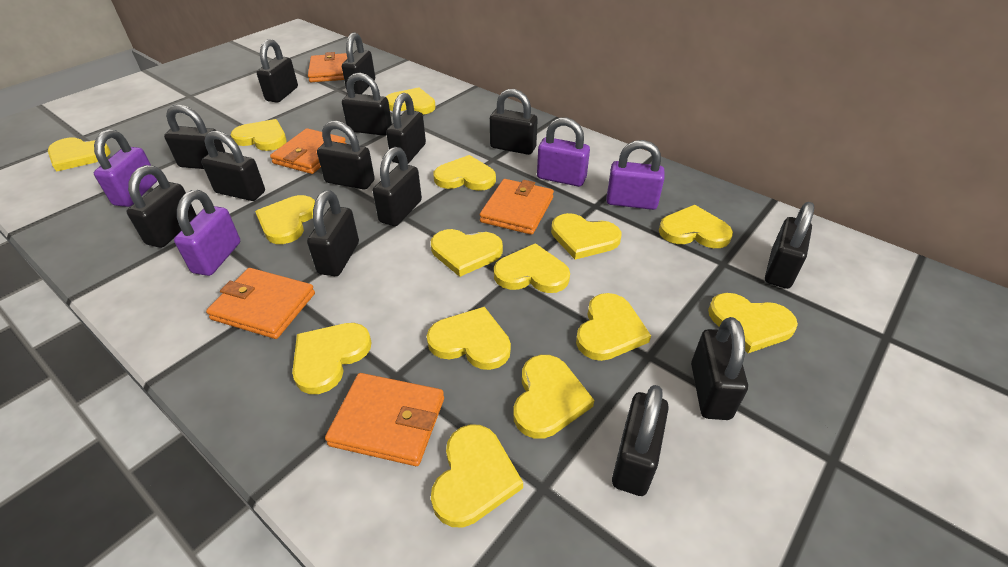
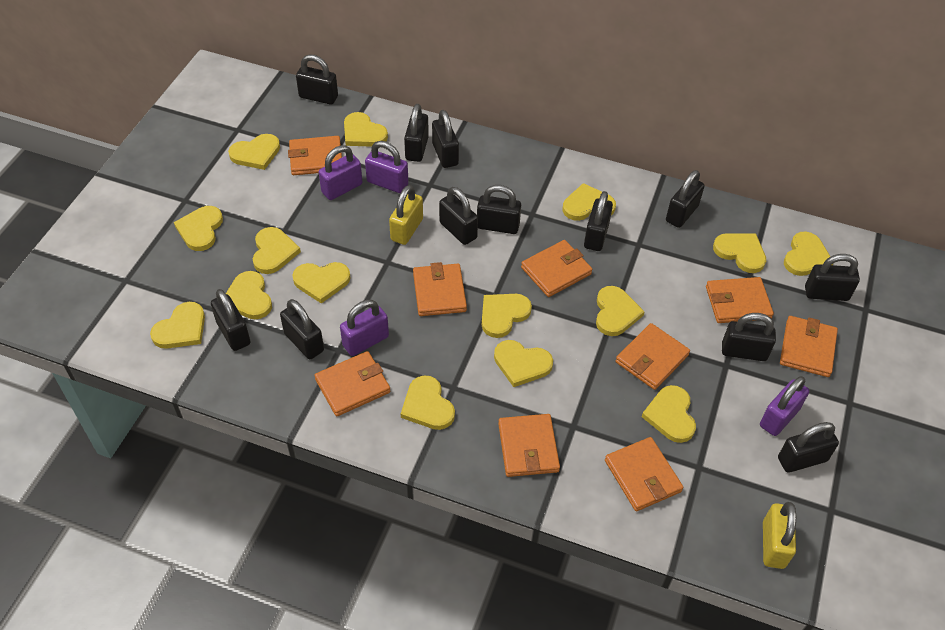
black padlock: 14 -> 12
orange wallet: 5 -> 9
yellow padlock: 0 -> 2

